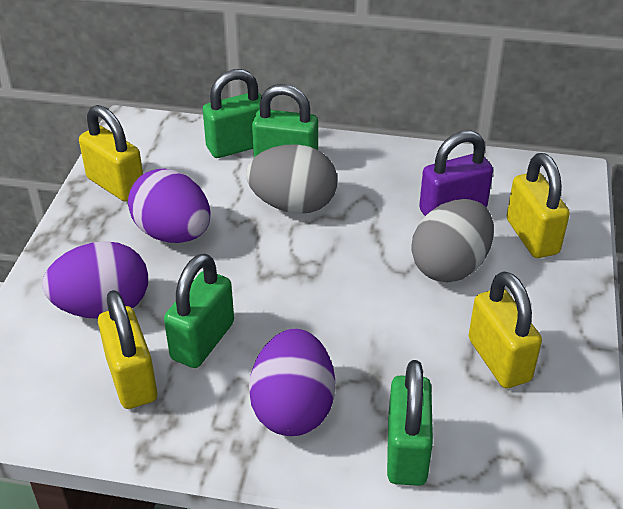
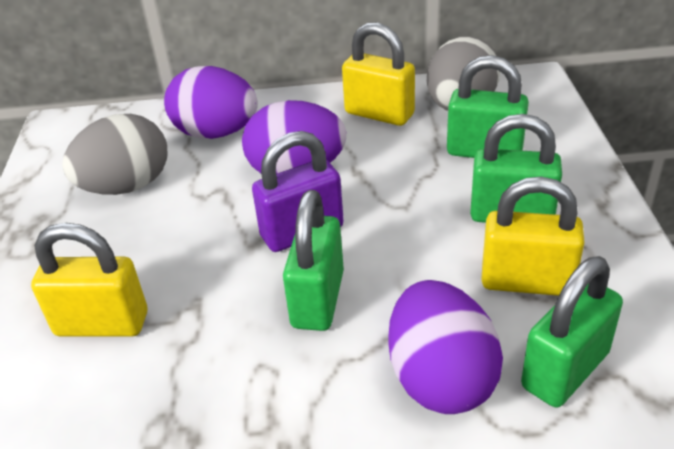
yellow padlock: 4 -> 3

